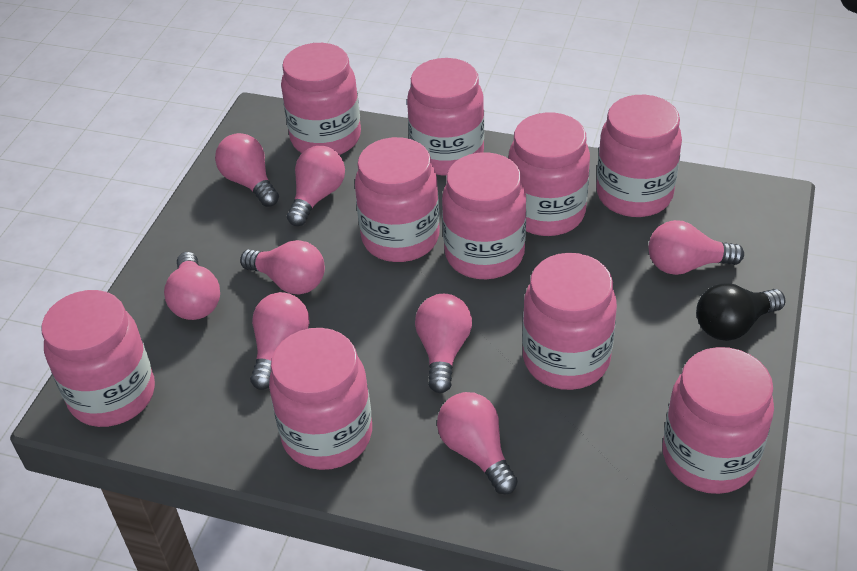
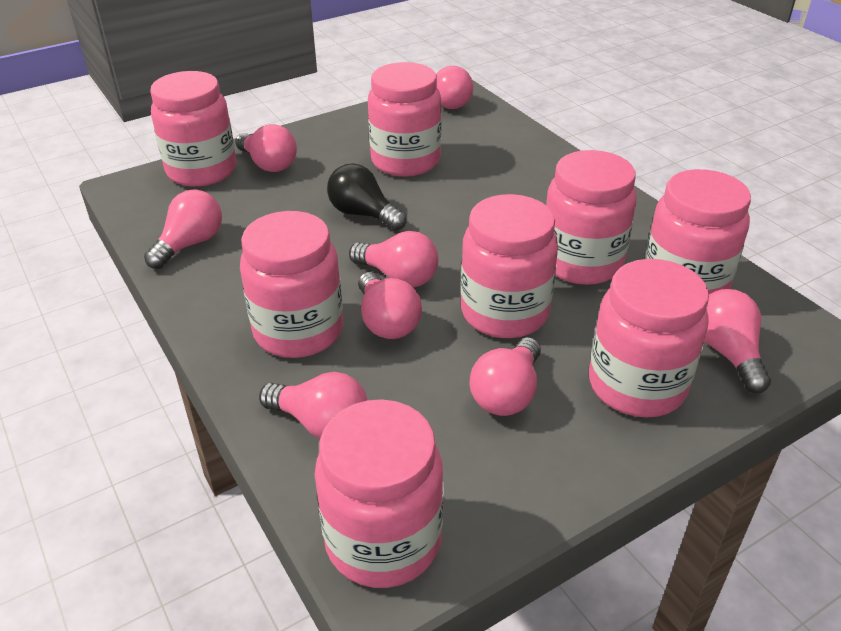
pink jar: 10 -> 8

